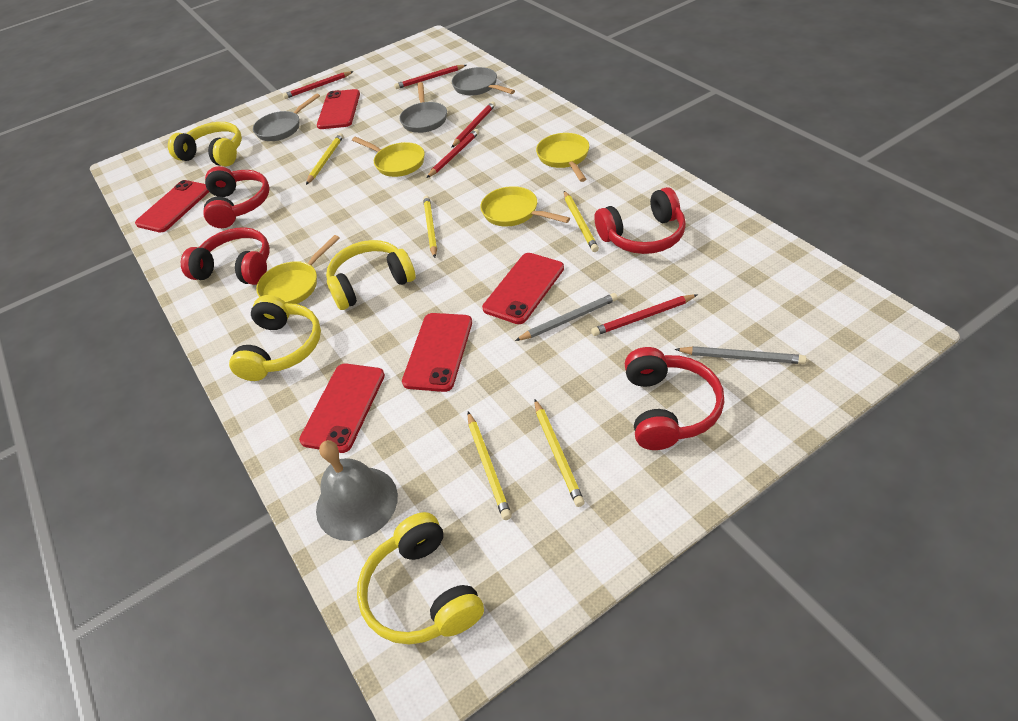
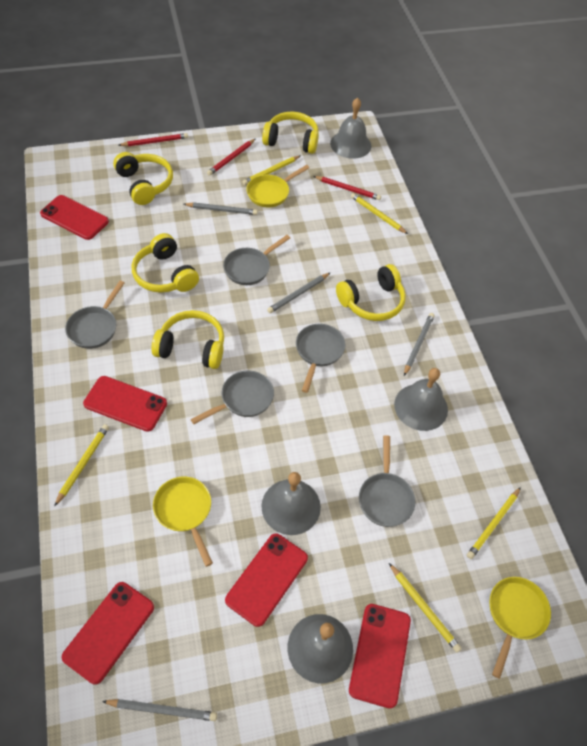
grey bell: 1 -> 4
grey pan: 3 -> 5
grey pencil: 2 -> 4
red headphones: 4 -> 0
red pencil: 5 -> 3
yellow headphones: 4 -> 5
yellow pan: 4 -> 3

